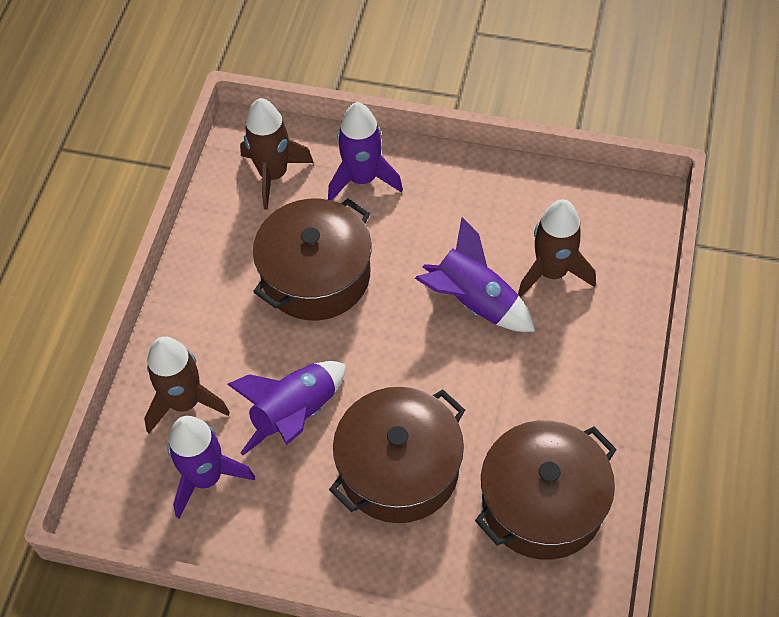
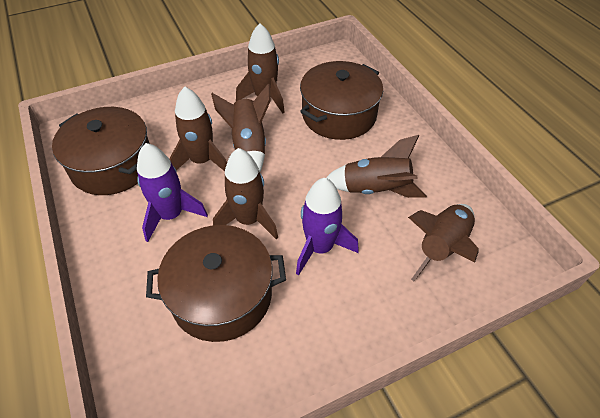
brown rocket: 3 -> 6
purple rocket: 4 -> 2

